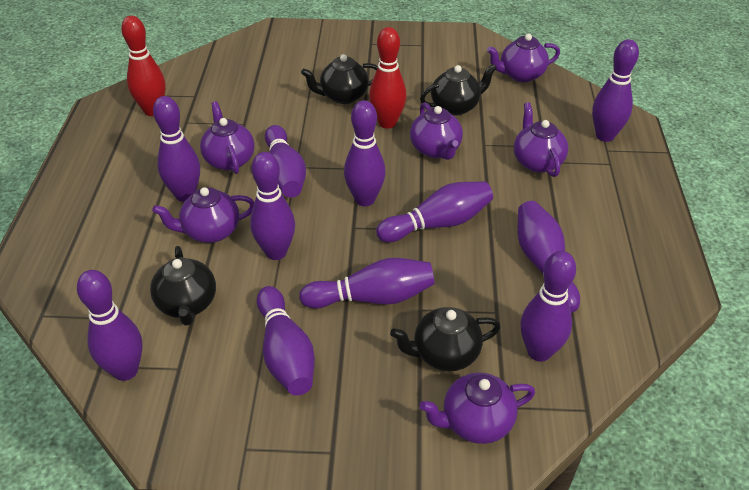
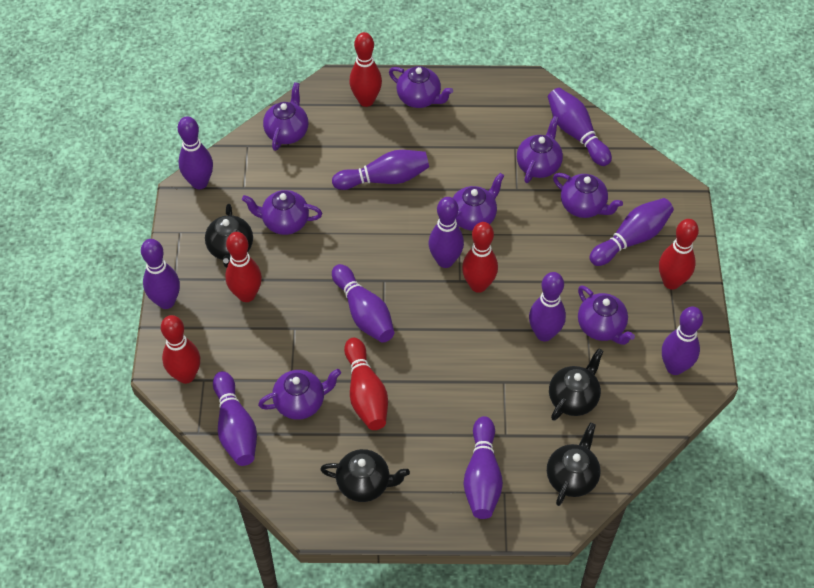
purple teapot: 6 -> 8
red bowling pin: 2 -> 6

